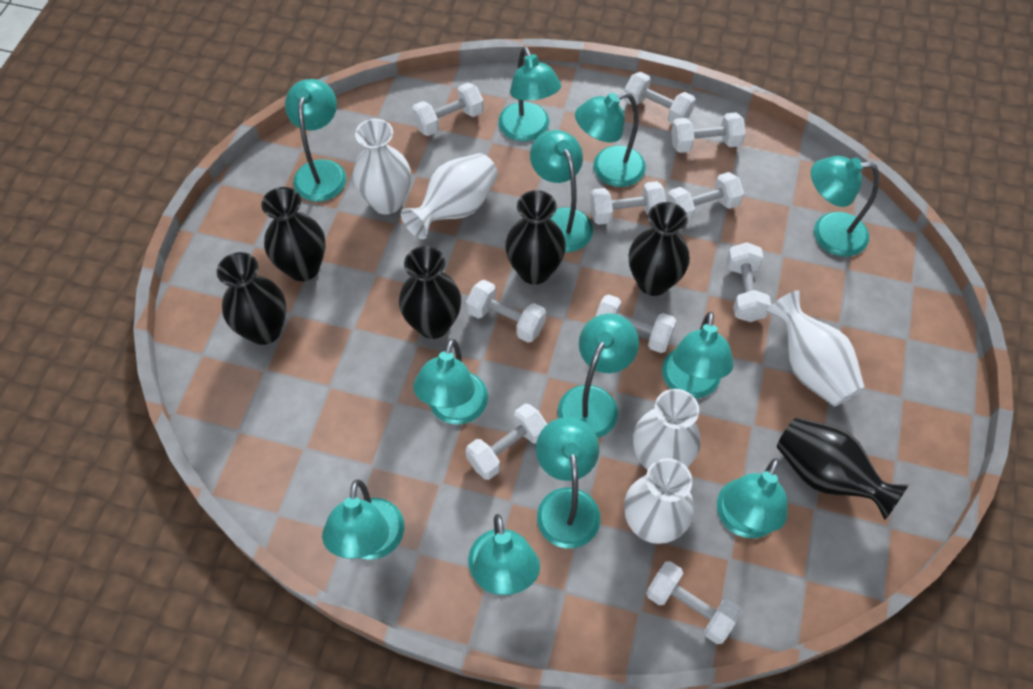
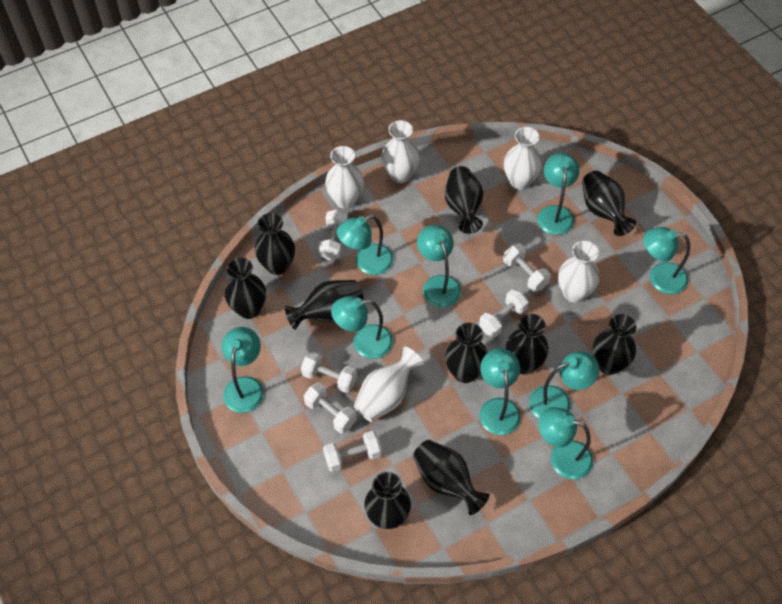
black vase: 6 -> 10
turquoise lamp: 12 -> 9
white dumbbell: 10 -> 6

